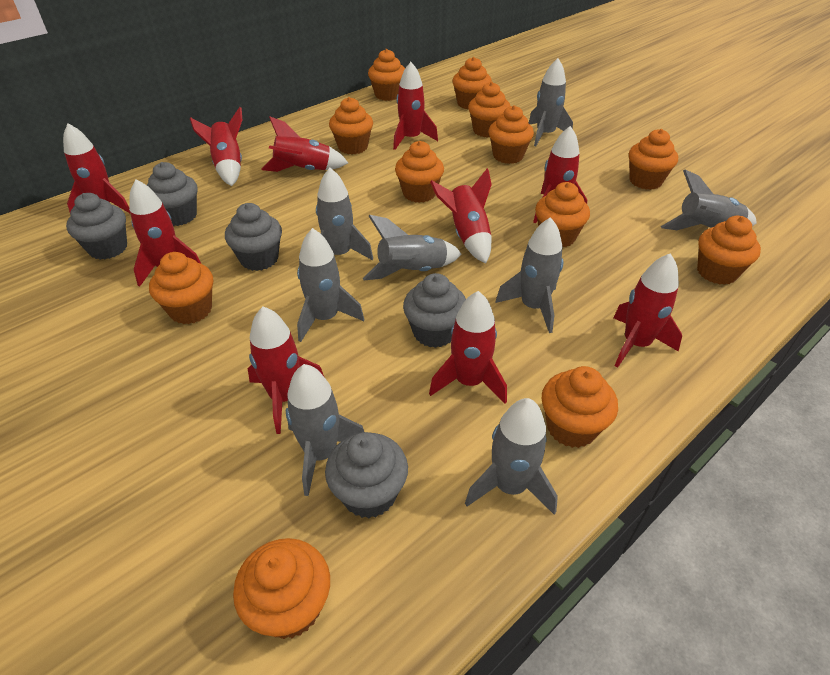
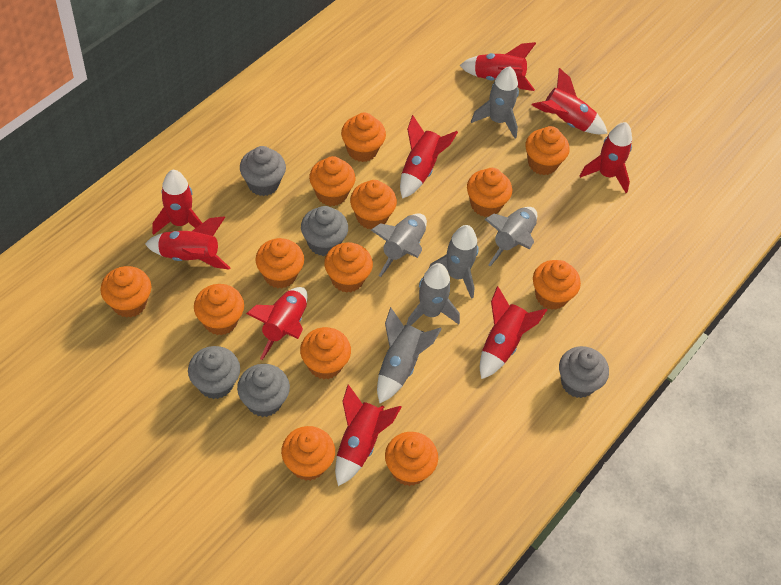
grey rocket: 8 -> 6
orange cupcake: 12 -> 13
red rocket: 10 -> 9

